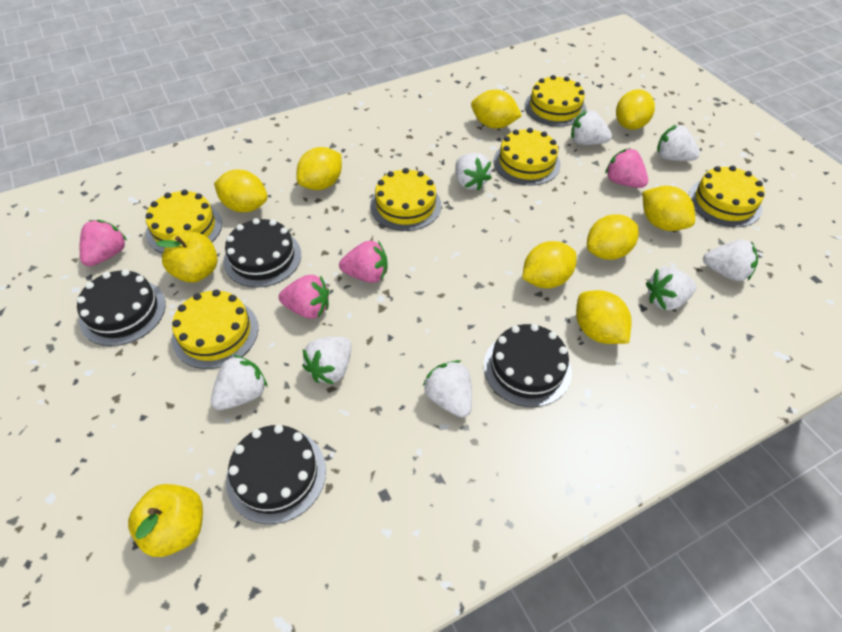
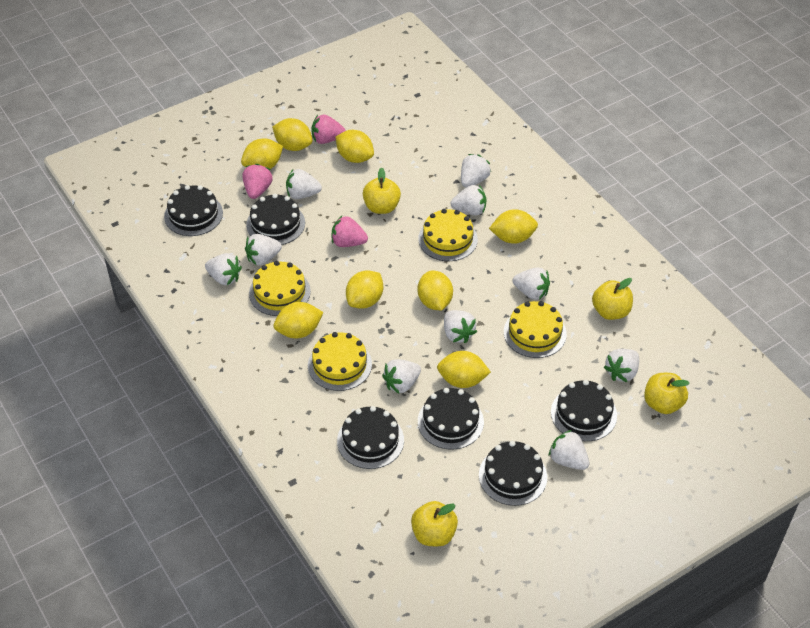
black cake: 4 -> 6
pink strawberry: 4 -> 3
white strawberry: 8 -> 10
yellow apple: 2 -> 4
yellow cake: 6 -> 4

